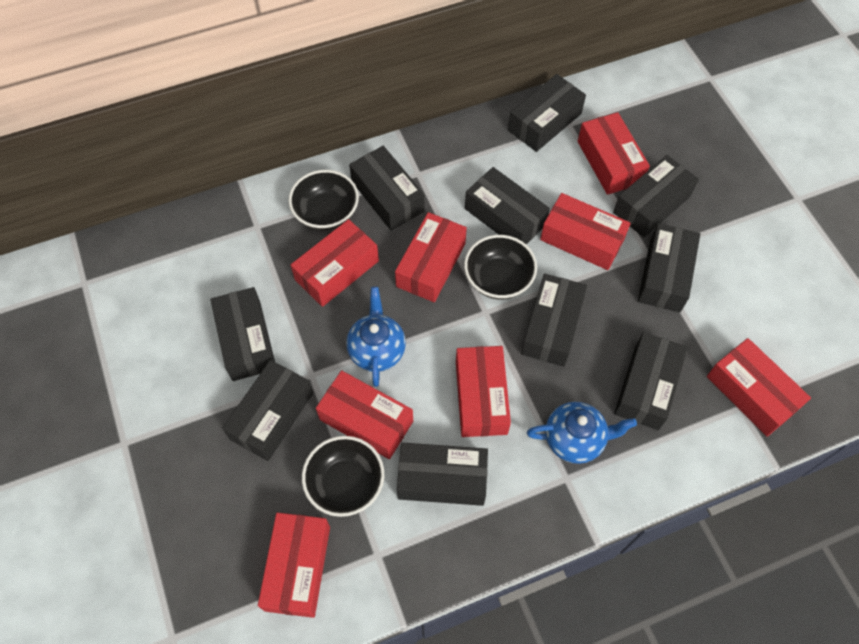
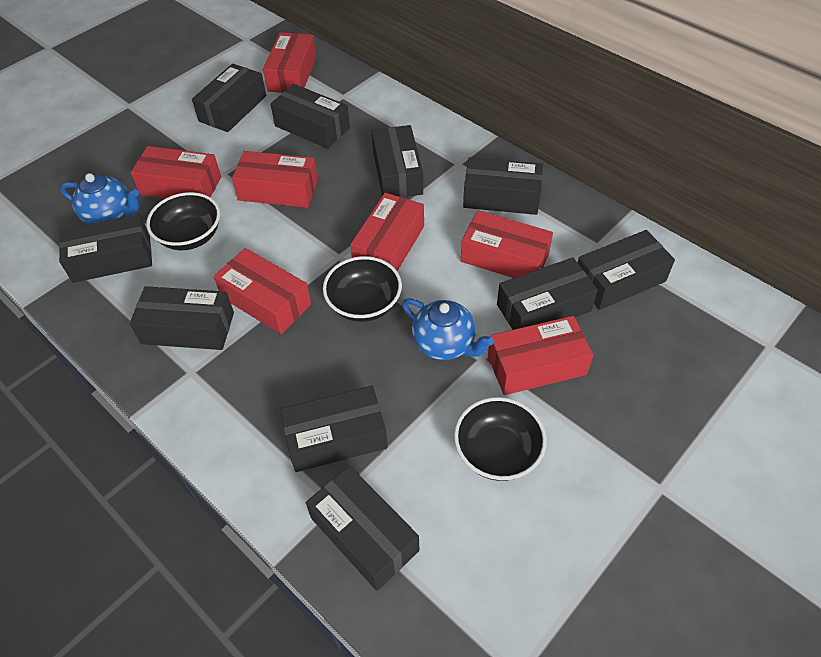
red box: 8 -> 7

